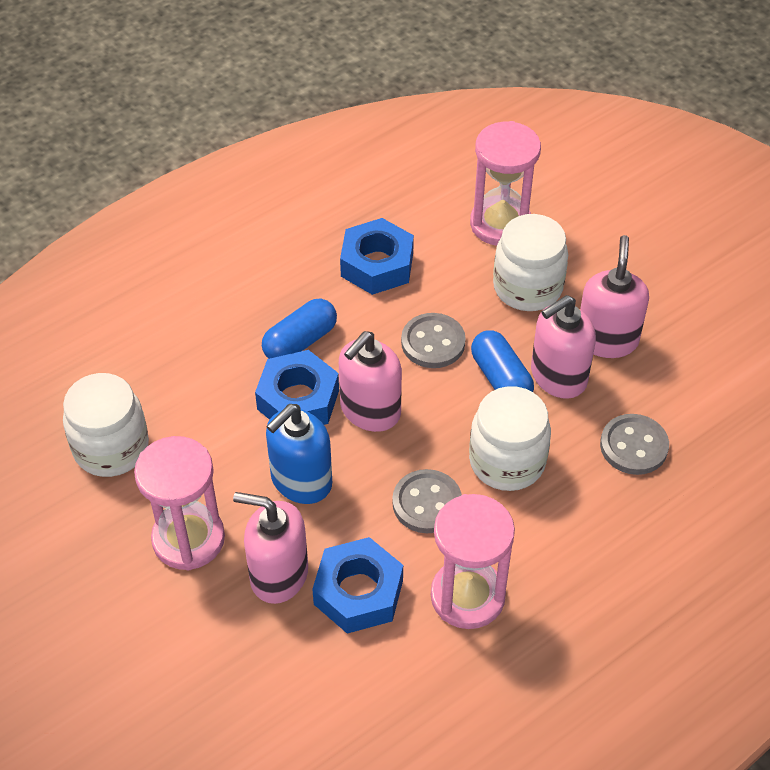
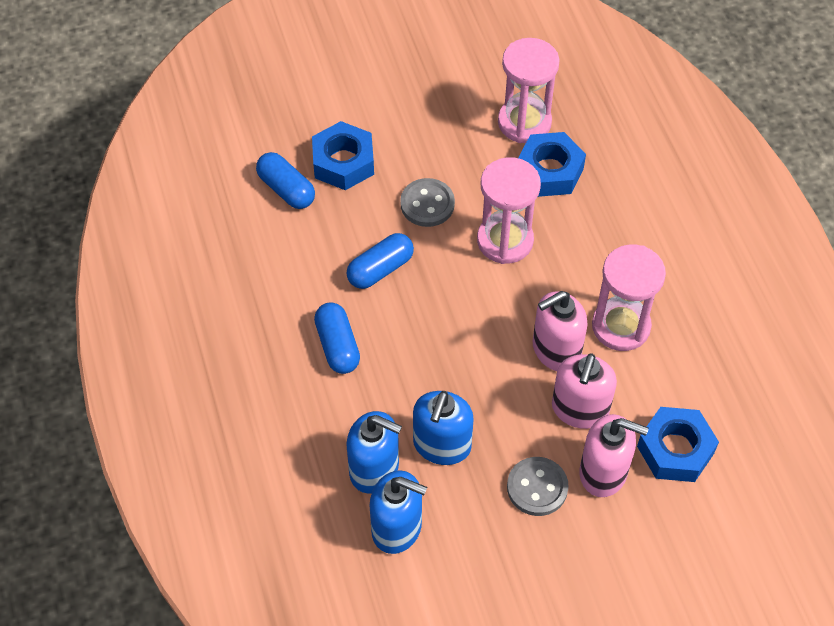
blue capsule: 2 -> 3
blue soap dispenser: 1 -> 3
grey button: 3 -> 2
pink soap dispenser: 4 -> 3
white jar: 3 -> 0

